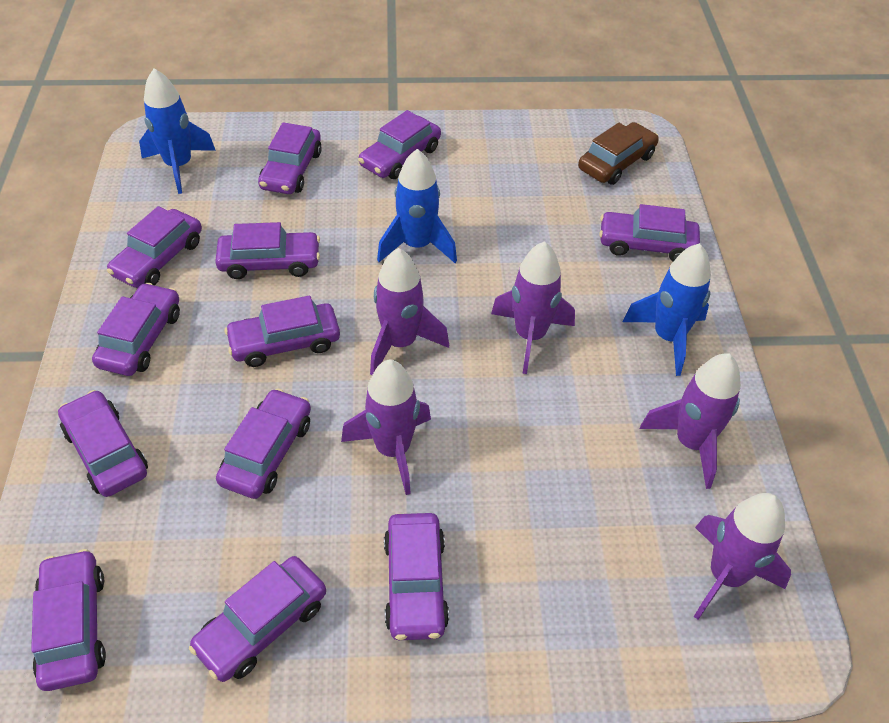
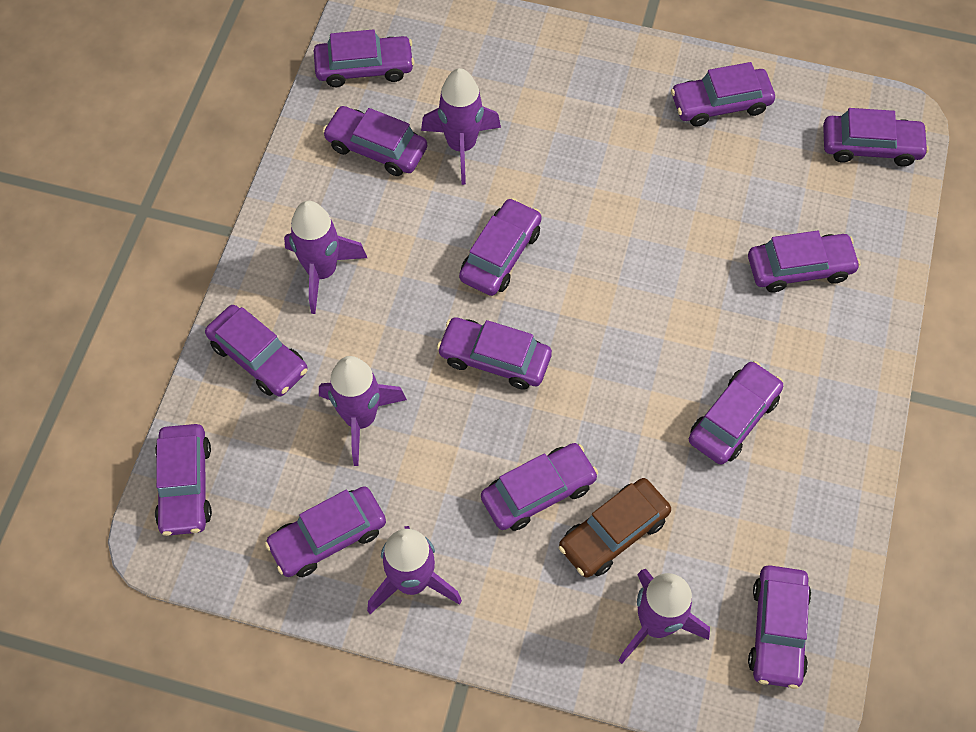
blue rocket: 3 -> 0
purple car: 12 -> 13

